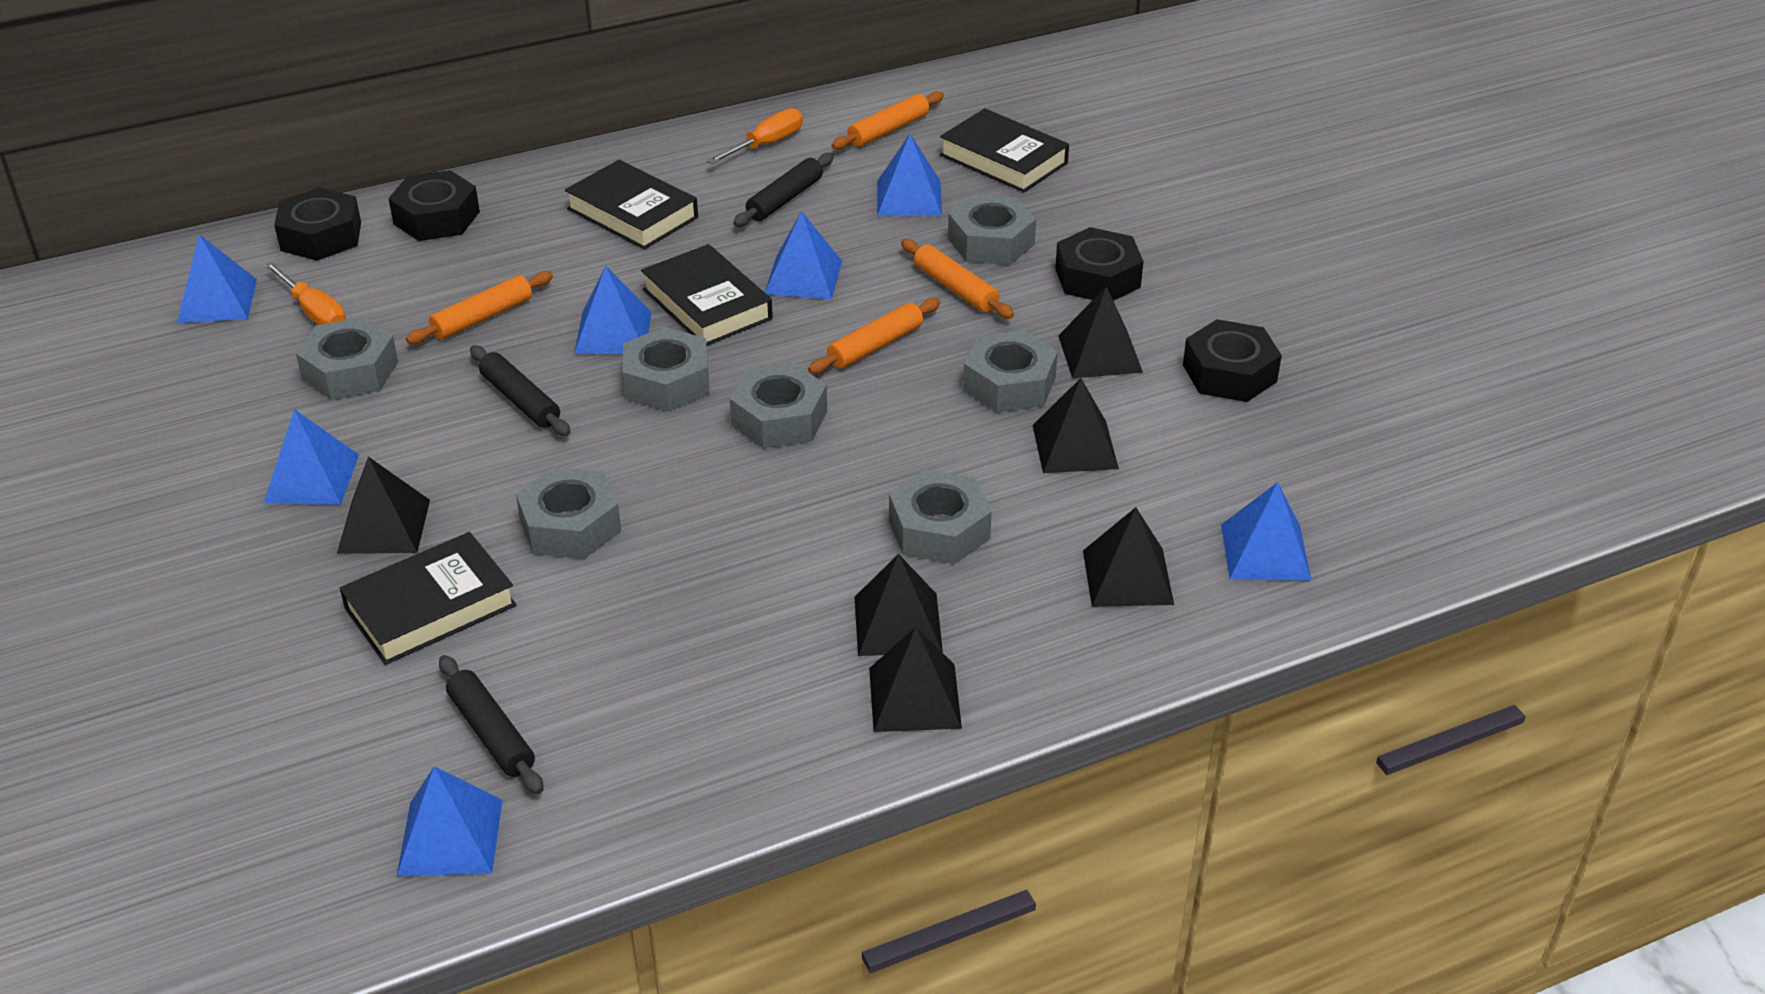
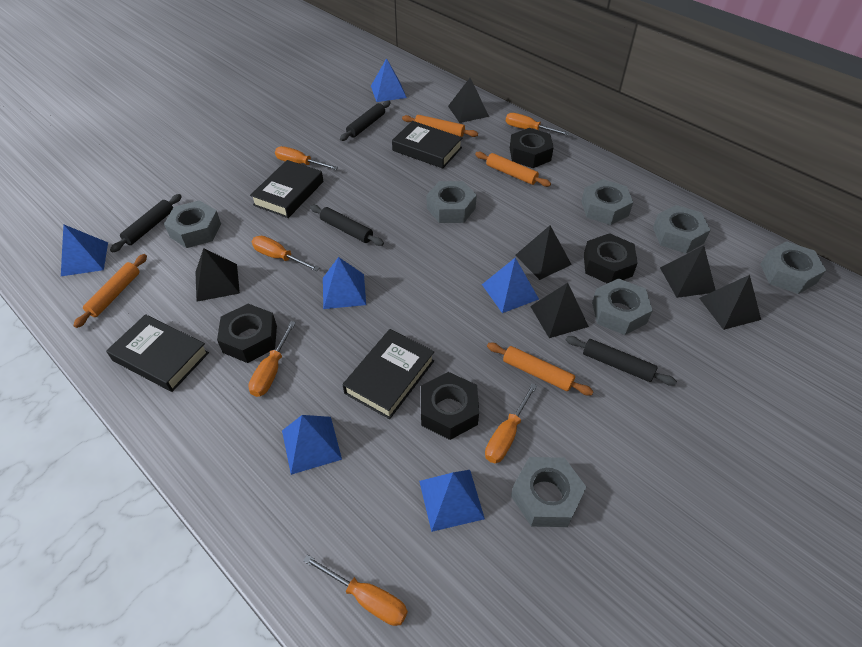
black rolling pin: 3 -> 4
blue pyramid: 7 -> 6
orange screwdriver: 2 -> 6

